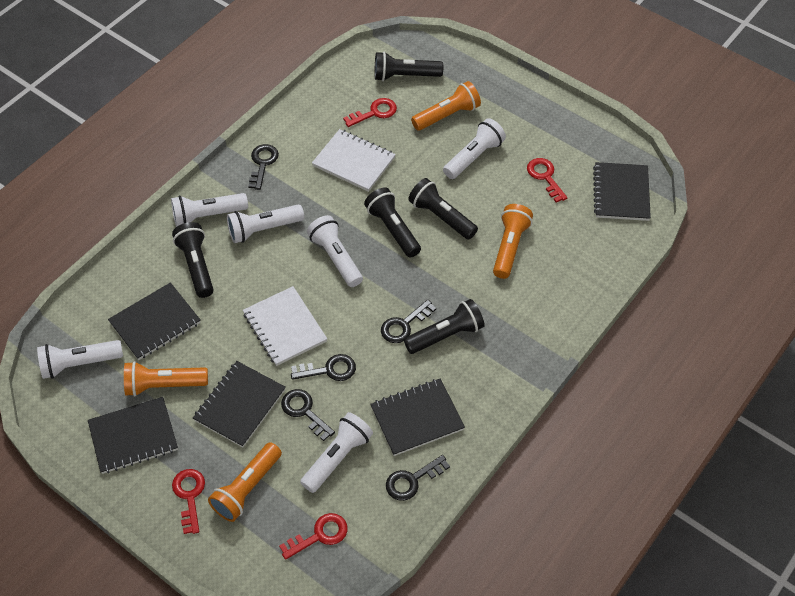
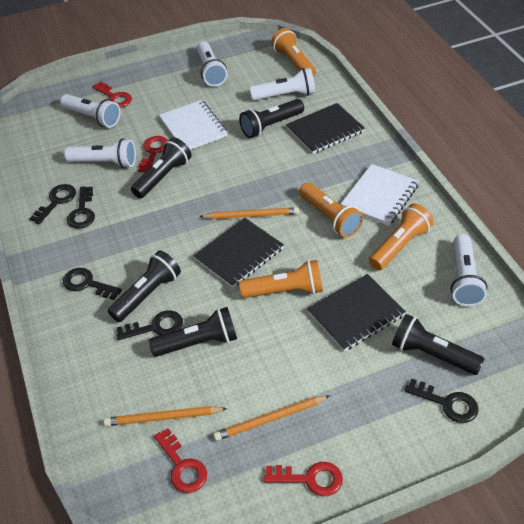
black notebook: 5 -> 3
orange pencil: 0 -> 3
white flashlight: 6 -> 5

